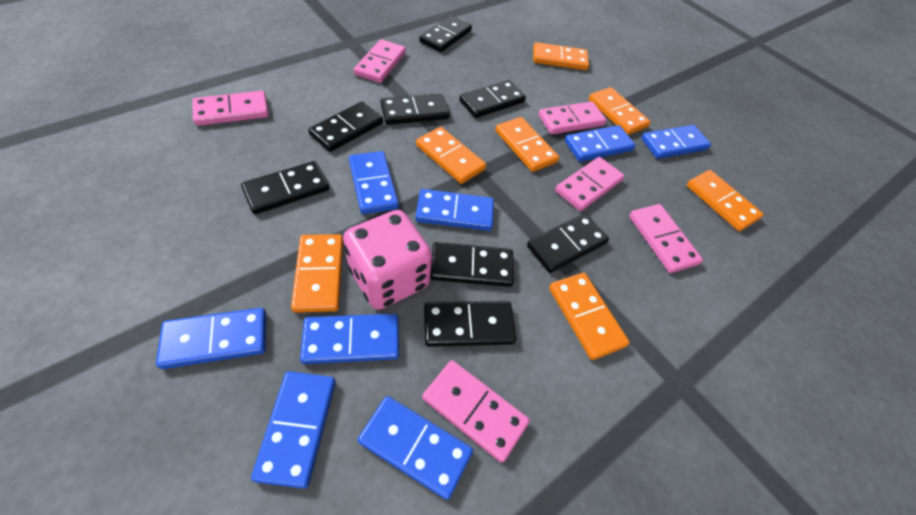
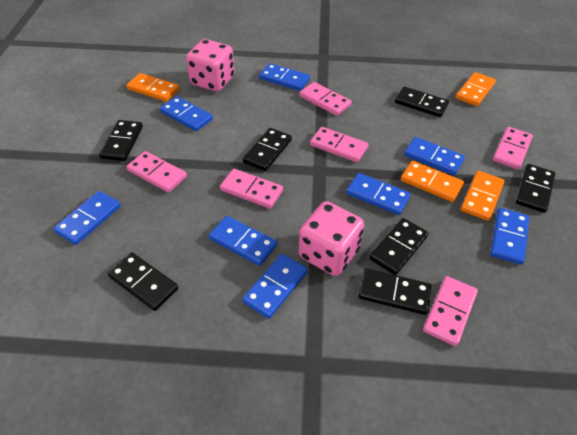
black domino: 8 -> 7
orange domino: 7 -> 4
pink dice: 1 -> 2

